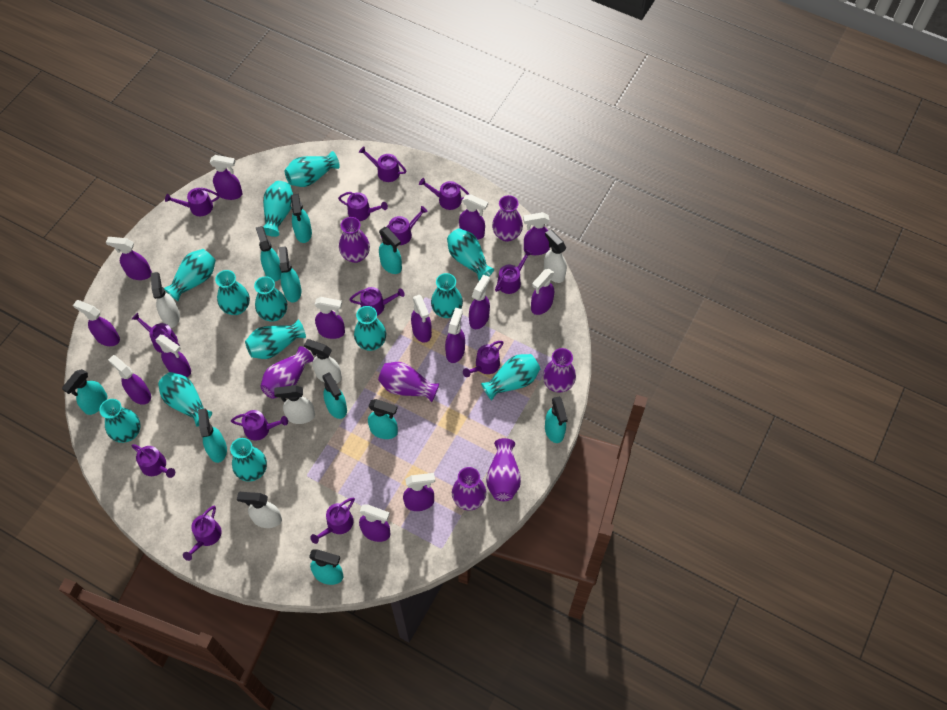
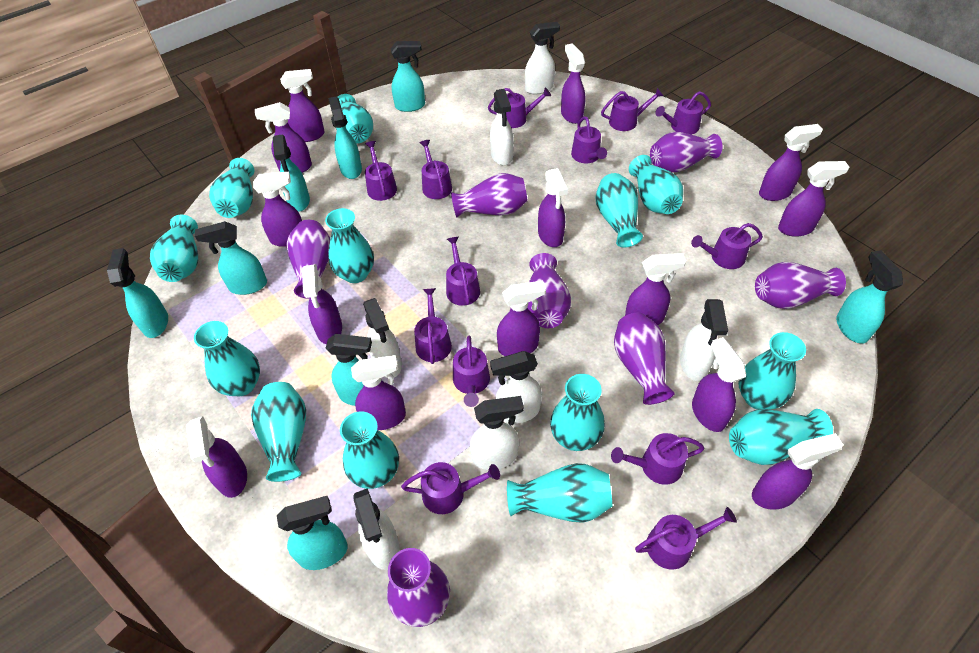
turquoise spray bottle: 10 -> 8
white spray bottle: 5 -> 7

